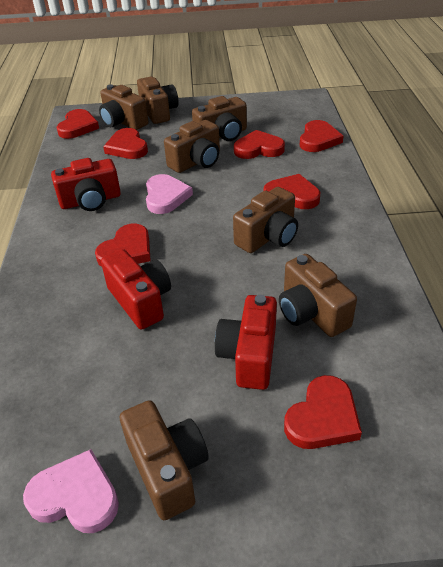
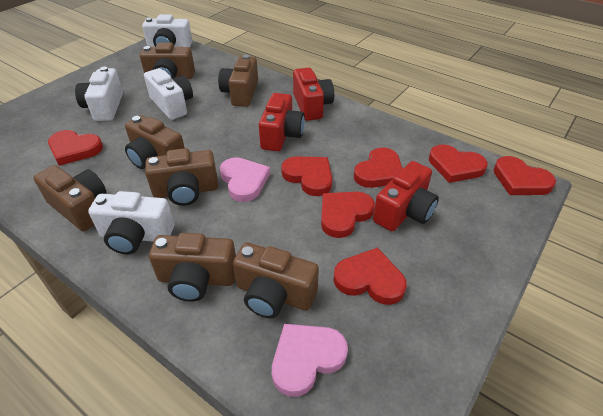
white camera: 0 -> 4

